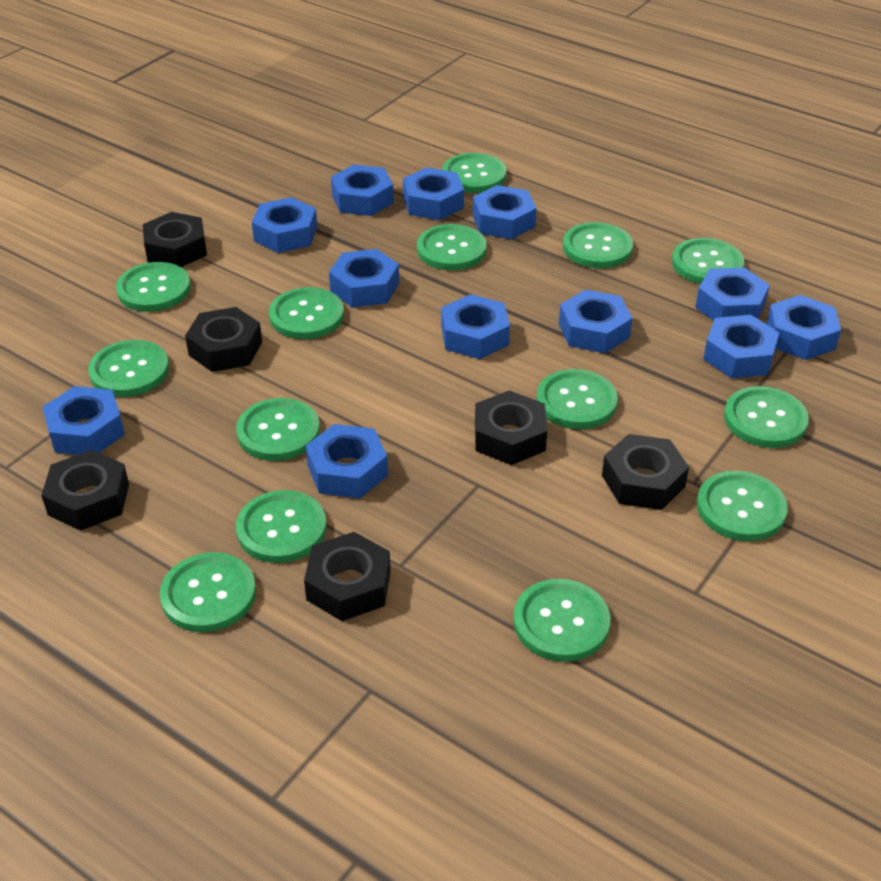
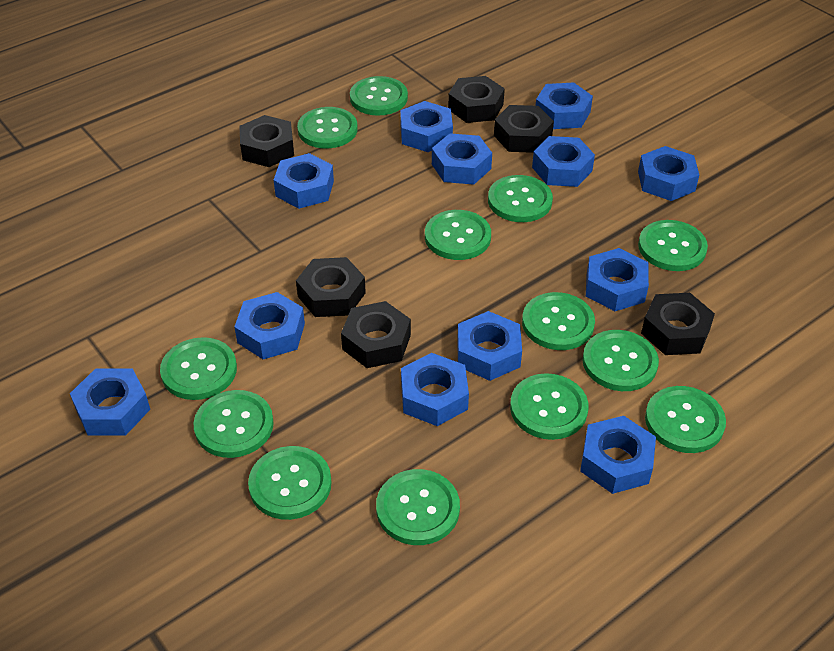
green button: 14 -> 13

